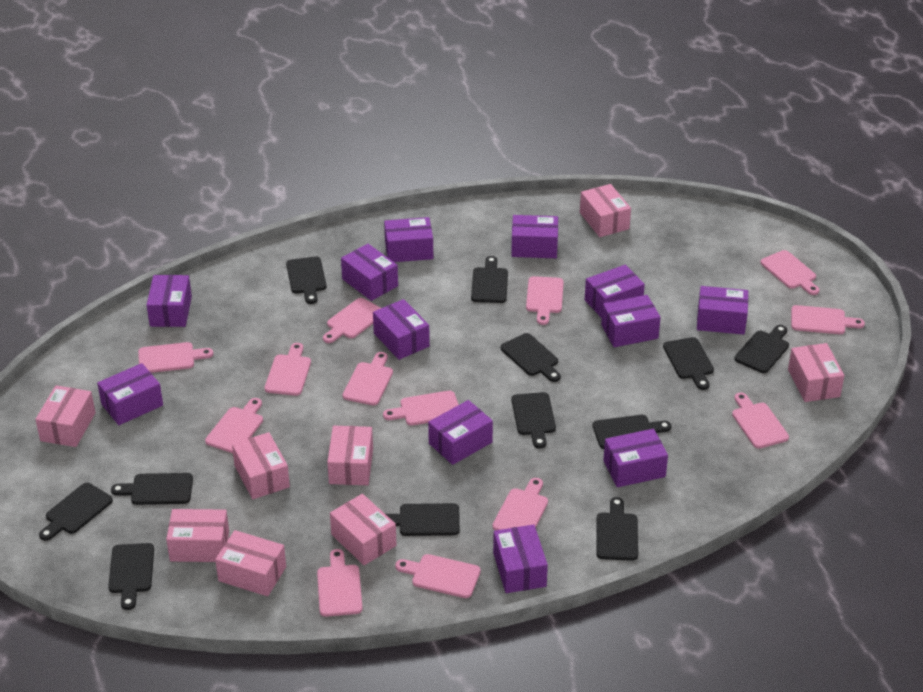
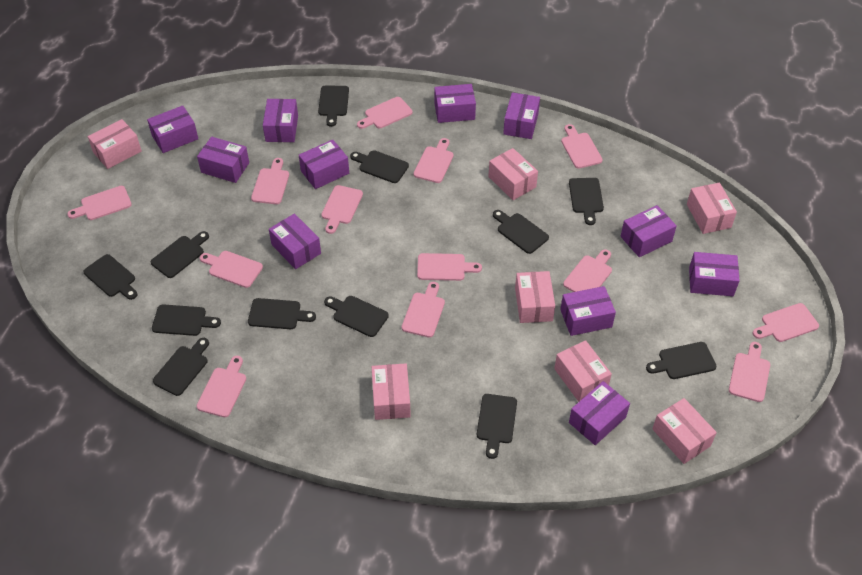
pink box: 8 -> 7
purple box: 12 -> 11

